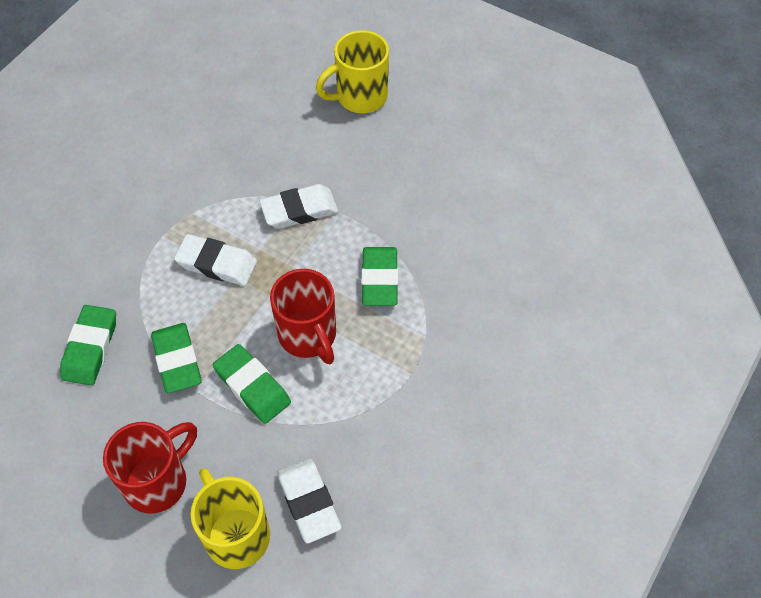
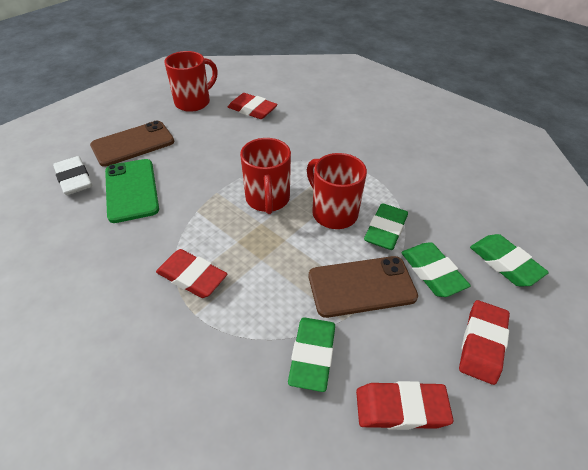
brown phone: 0 -> 2
green phone: 0 -> 1
red eraser: 0 -> 4
red mug: 2 -> 3
white eraser: 3 -> 1
yellow mug: 2 -> 0

